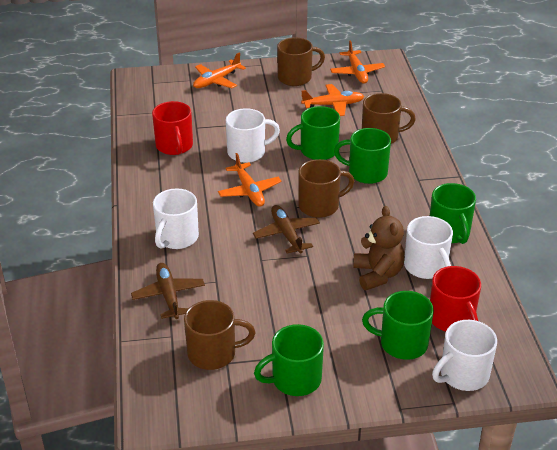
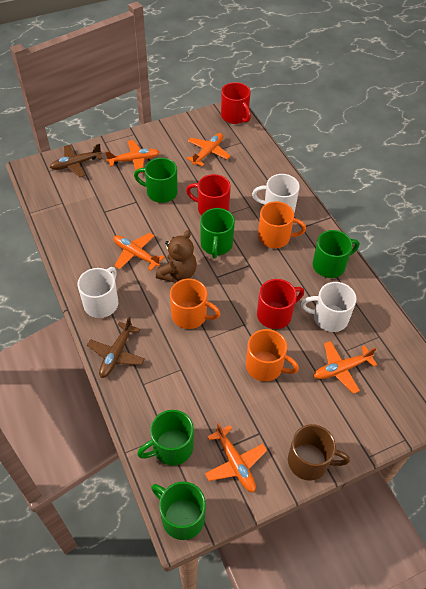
brown mug: 4 -> 1
orange mug: 0 -> 3
orange plane: 4 -> 5
red mug: 2 -> 3
white mug: 4 -> 3

